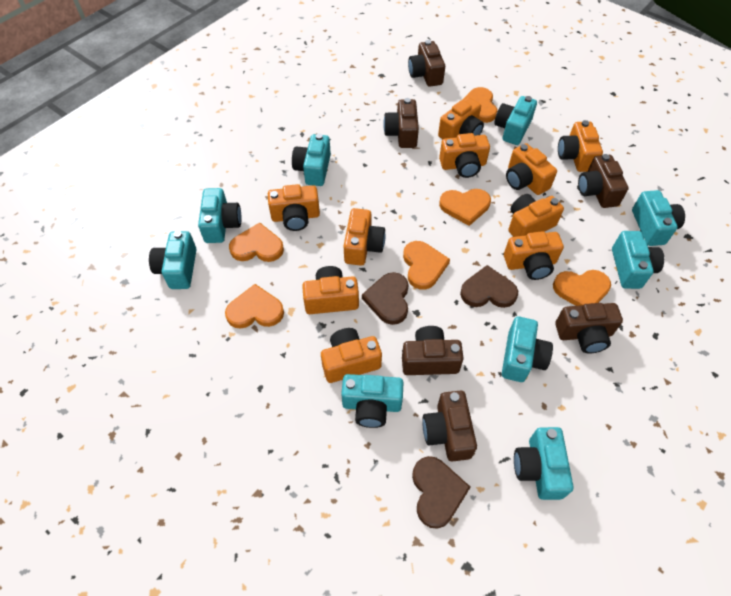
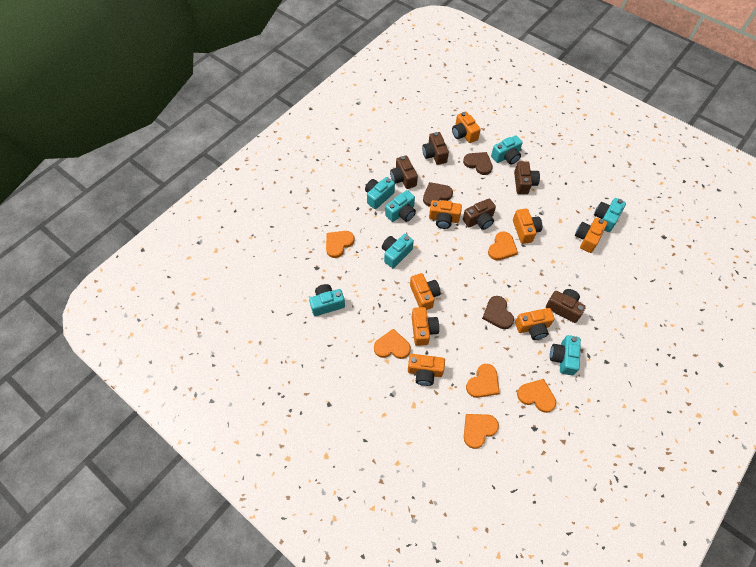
brown camera: 6 -> 5
orange camera: 10 -> 8
turquoise camera: 9 -> 7

